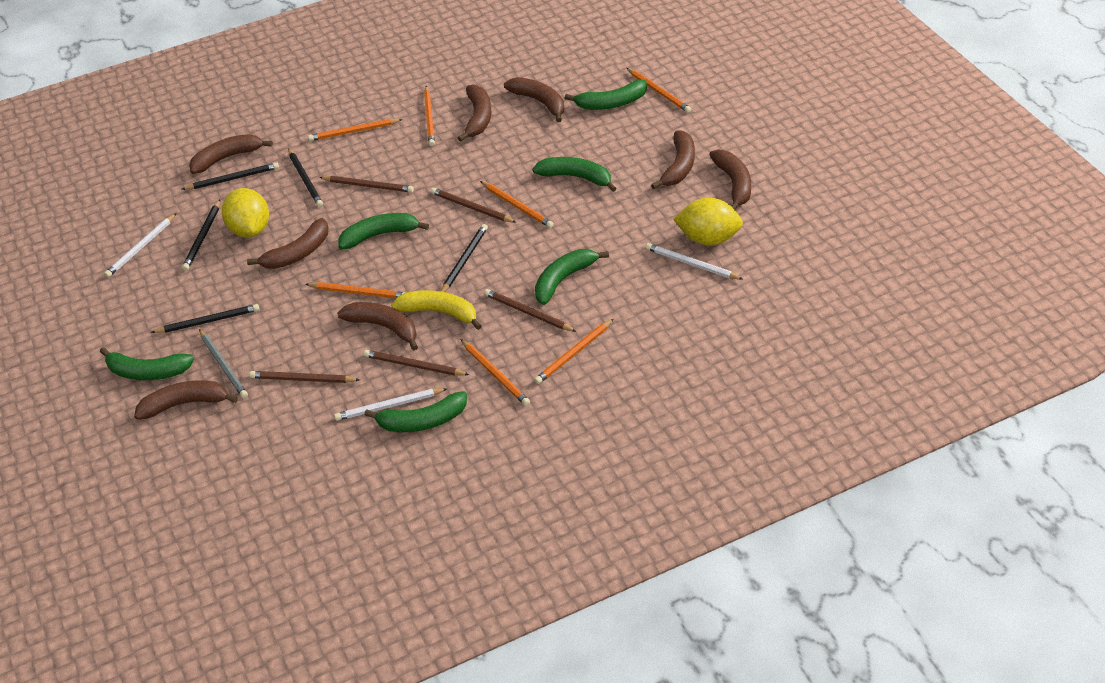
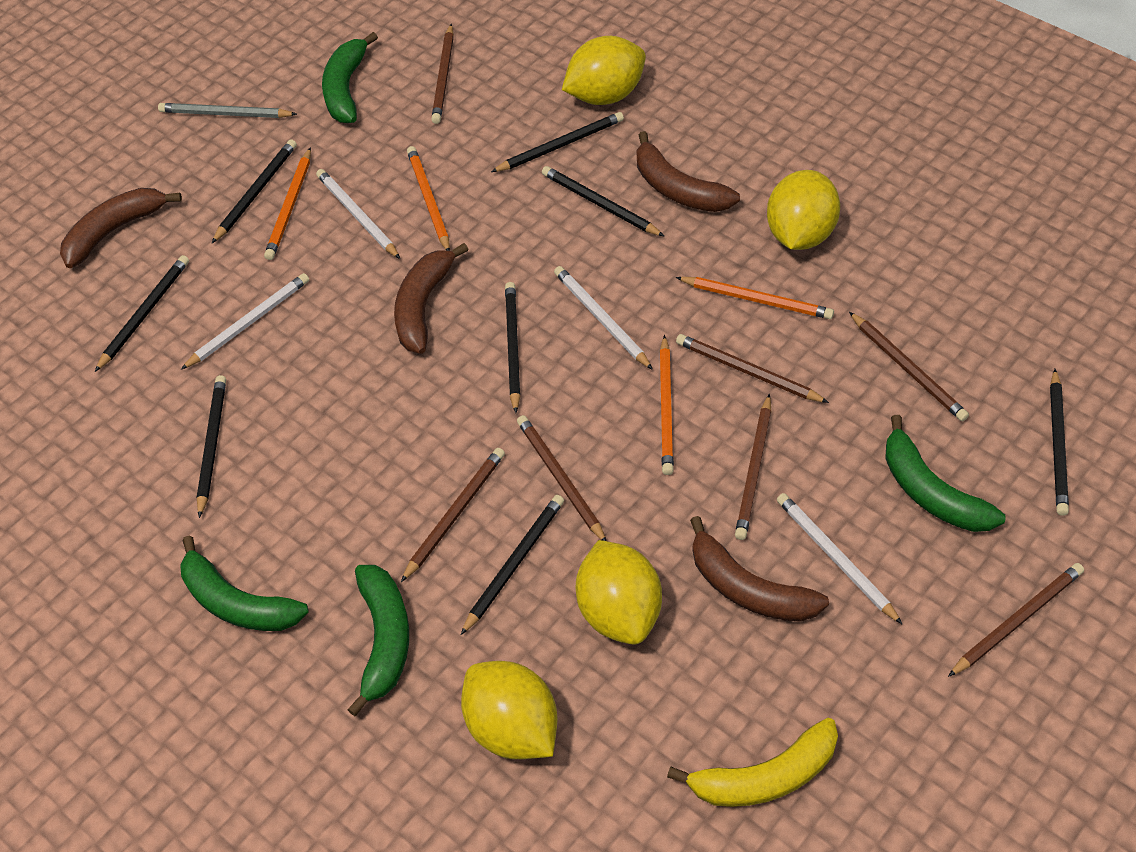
black pencil: 5 -> 8
brown banana: 8 -> 4
brown pencil: 5 -> 7
green banana: 6 -> 4
orange pencil: 7 -> 4
white pencil: 3 -> 4
yellow lemon: 2 -> 4

